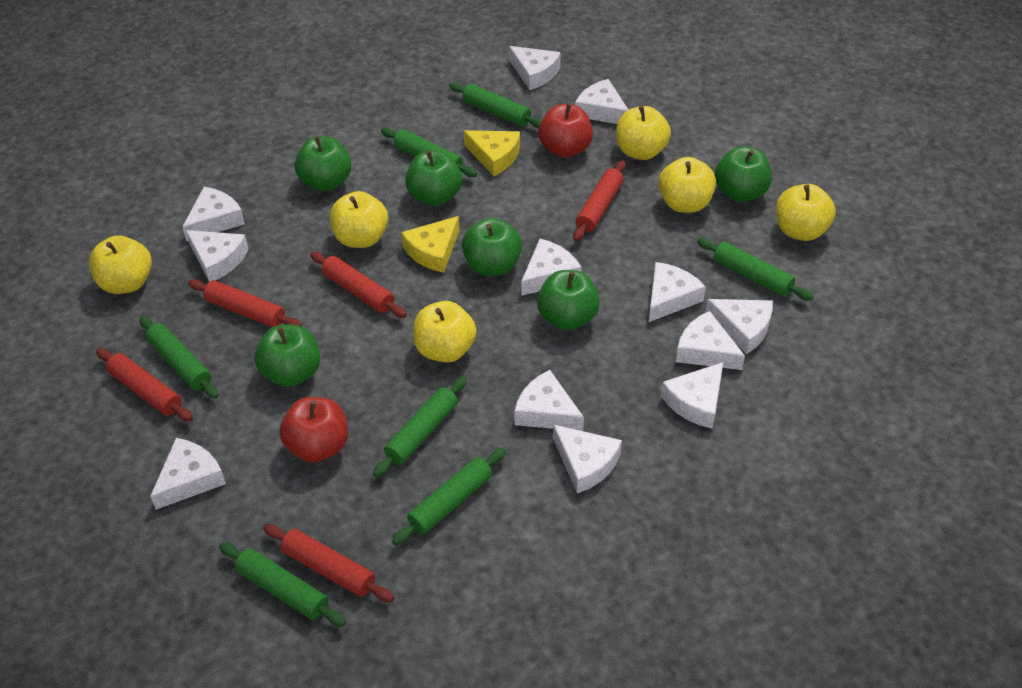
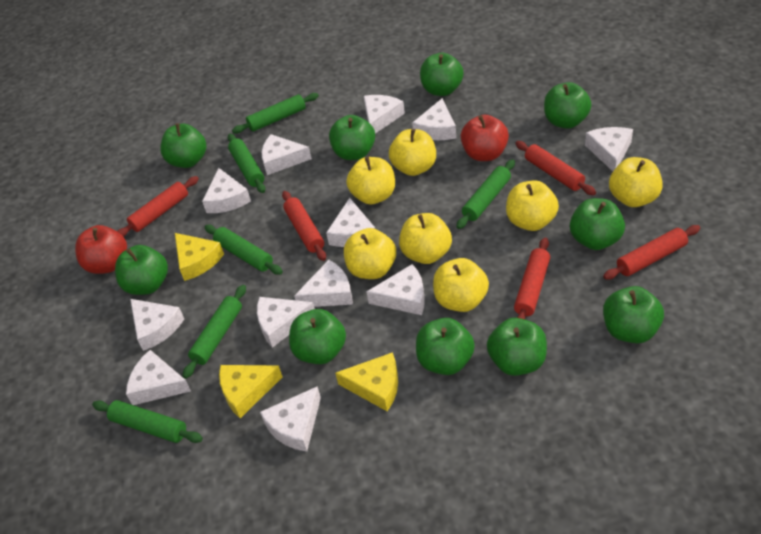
green apple: 6 -> 10
green rolling pin: 7 -> 6
yellow apple: 6 -> 7
yellow cheese: 2 -> 3

